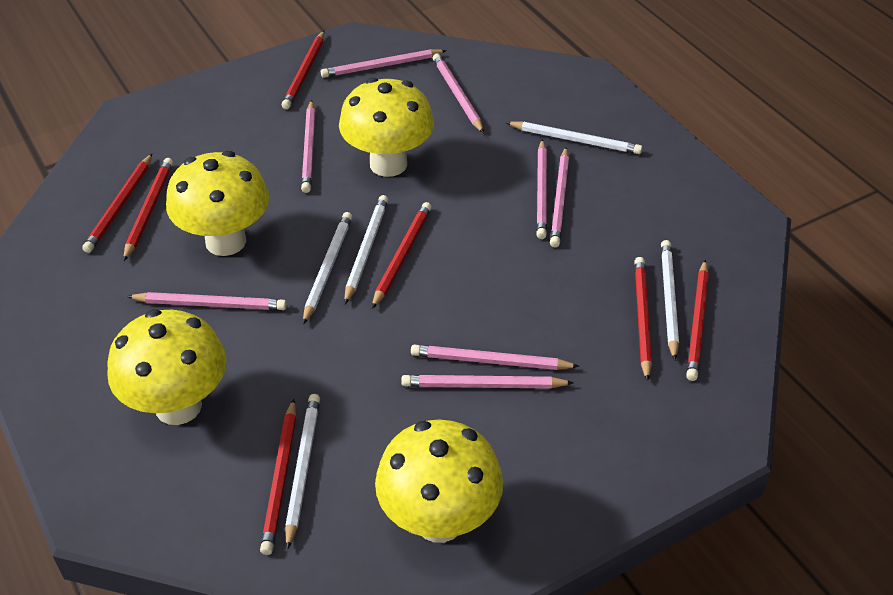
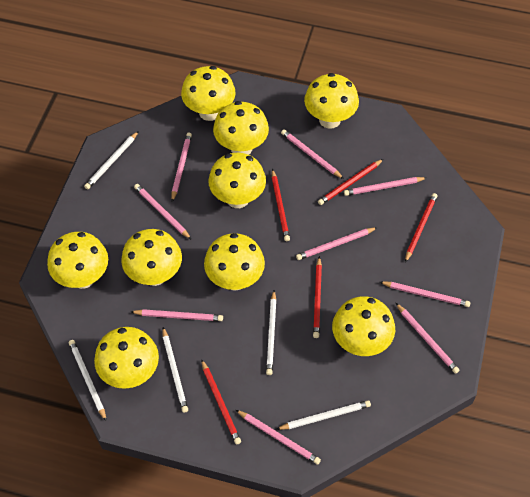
pink pencil: 8 -> 9
red pencil: 7 -> 5
yellow mushroom: 4 -> 9

